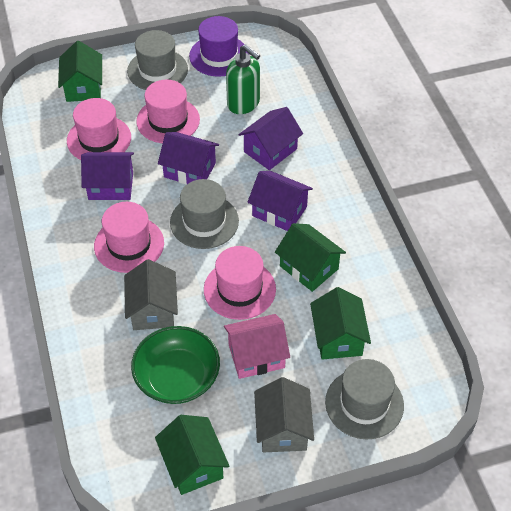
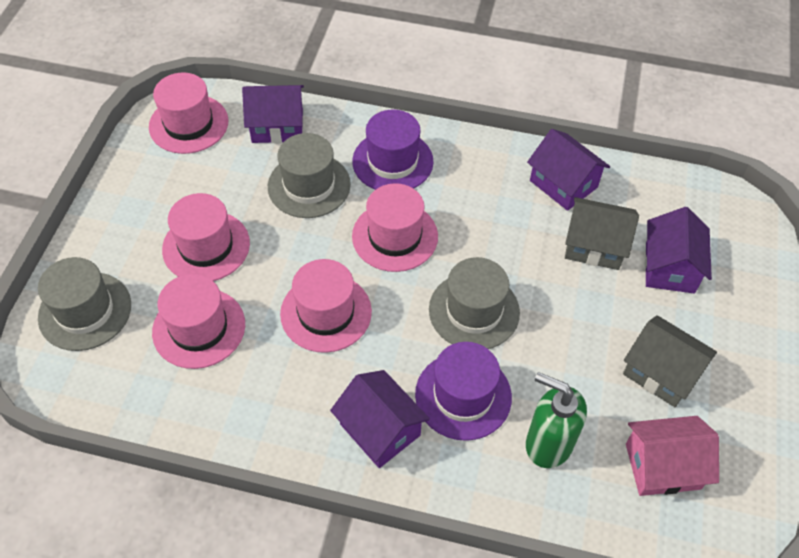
green bowl: 1 -> 0
green house: 4 -> 0
pink hat: 4 -> 5
purple hat: 1 -> 2

